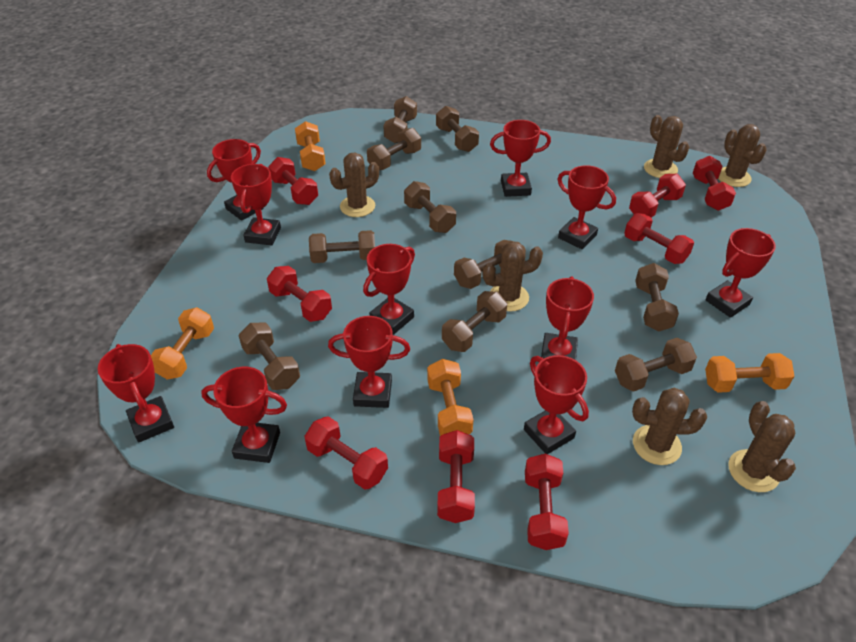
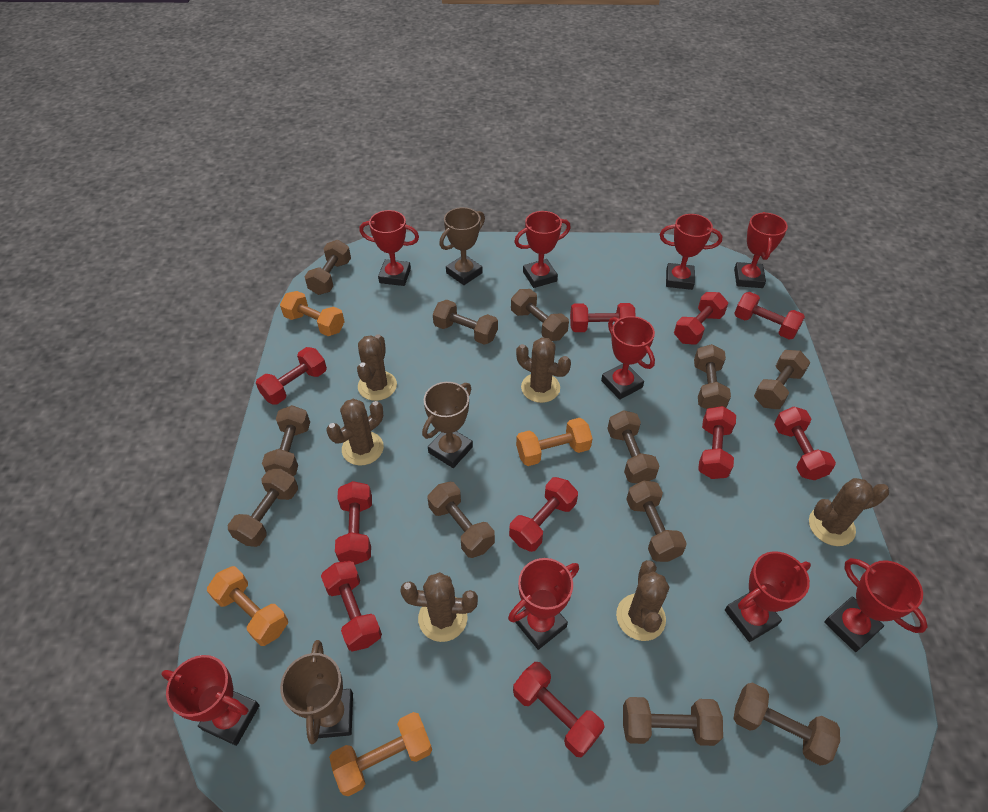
brown dumbbell: 10 -> 12
brown trophy: 0 -> 3
red dumbbell: 8 -> 10
red trophy: 11 -> 9

